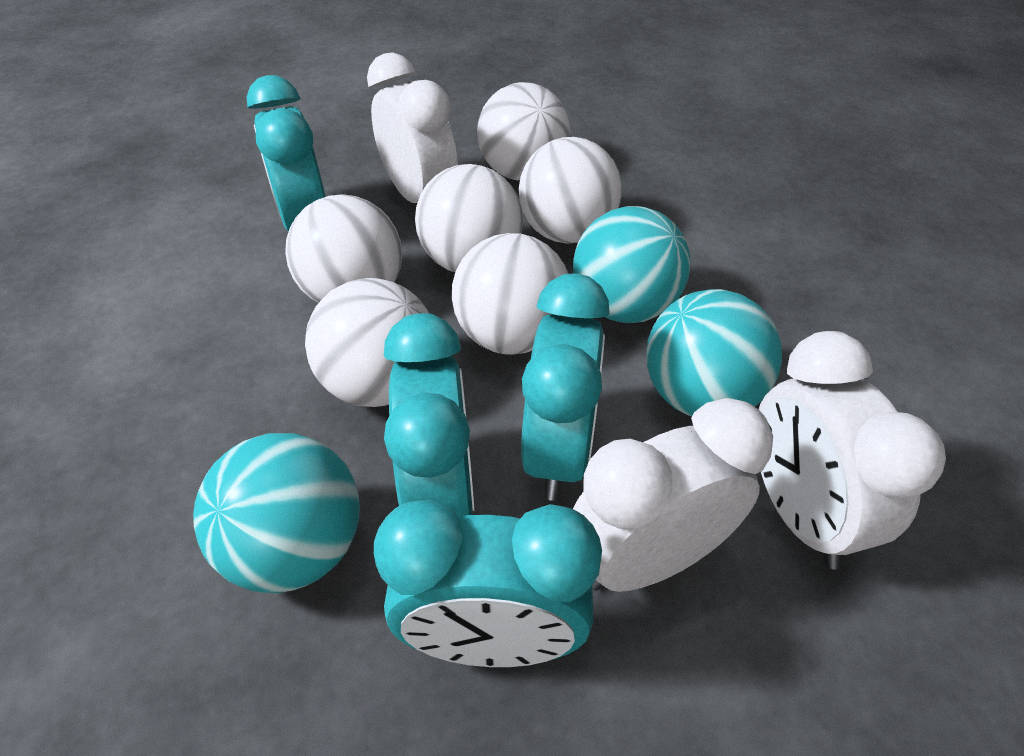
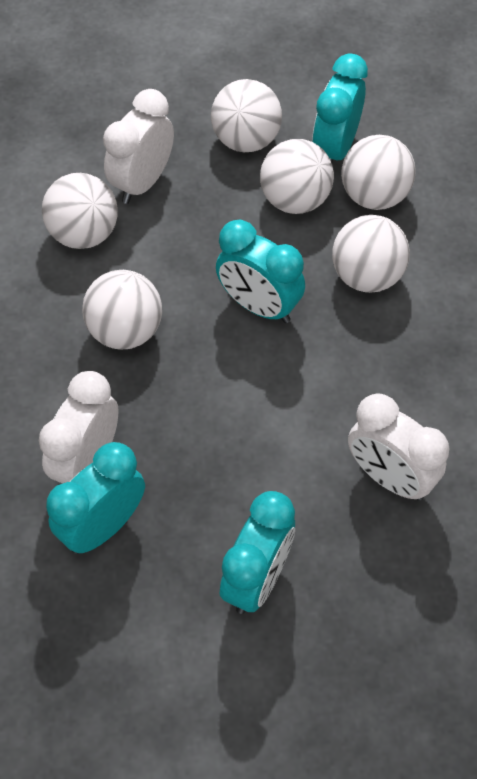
turquoise ball: 3 -> 0

